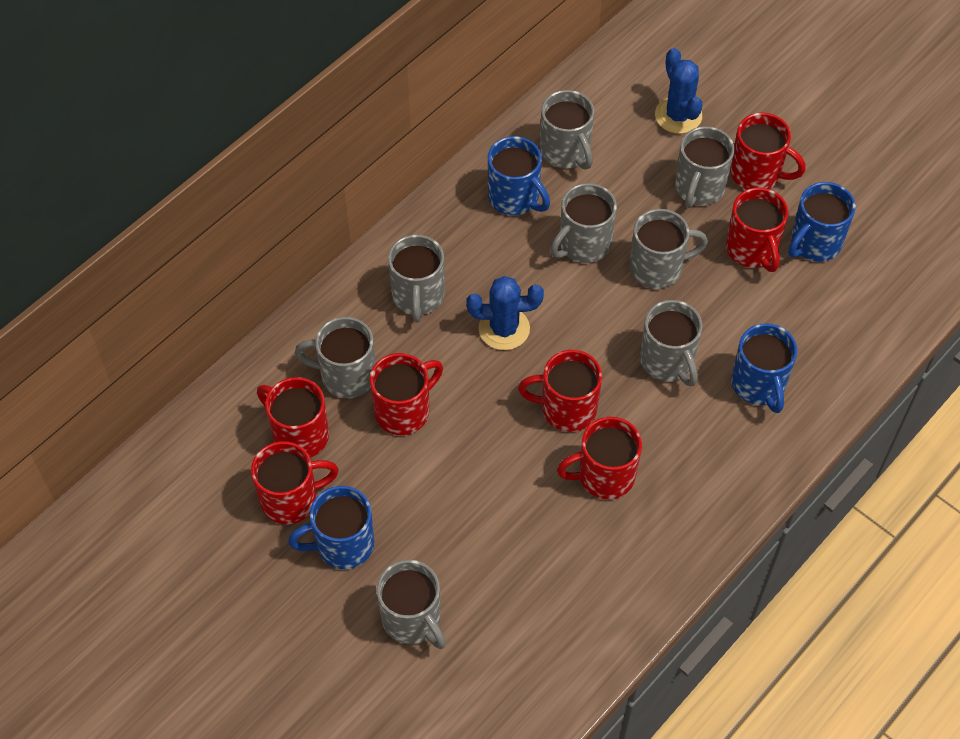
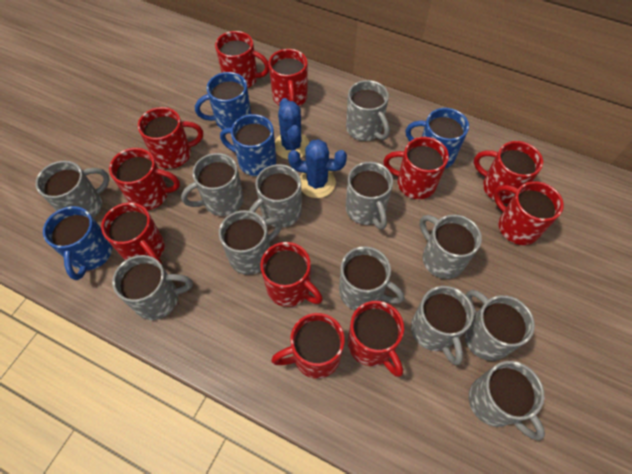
grey mug: 8 -> 12
red mug: 7 -> 11

